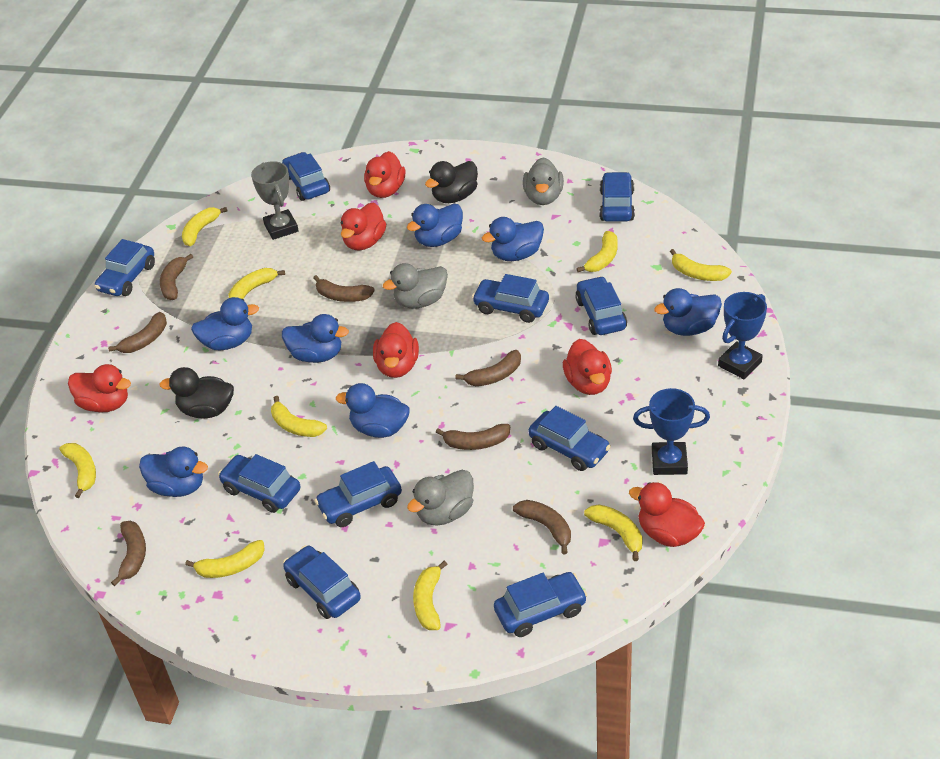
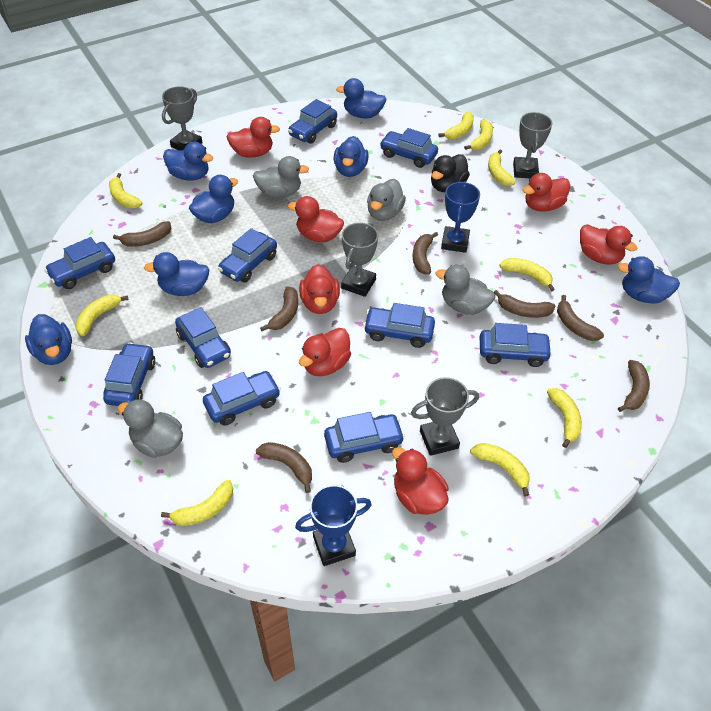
black duck: 2 -> 1
grey duck: 3 -> 4
grey trophy: 1 -> 4
red duck: 6 -> 7

